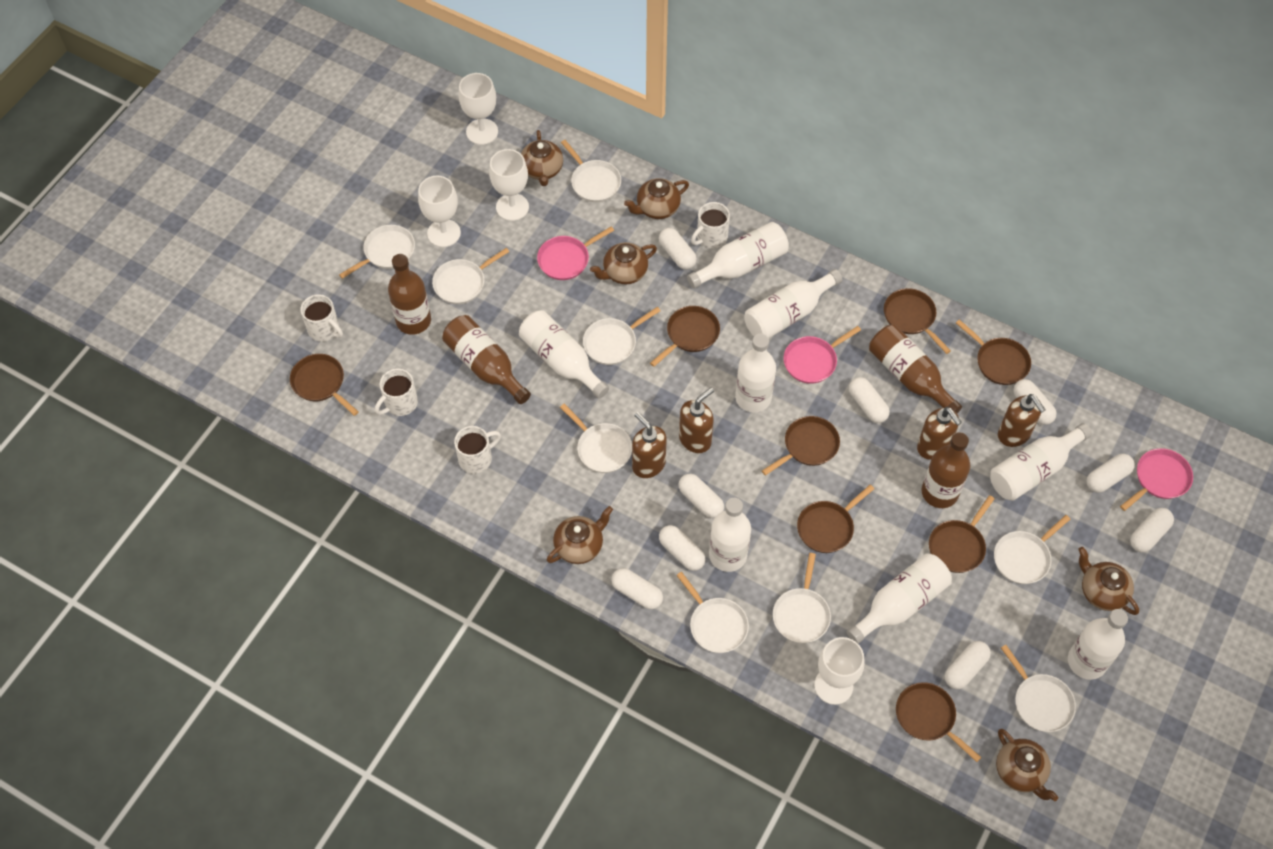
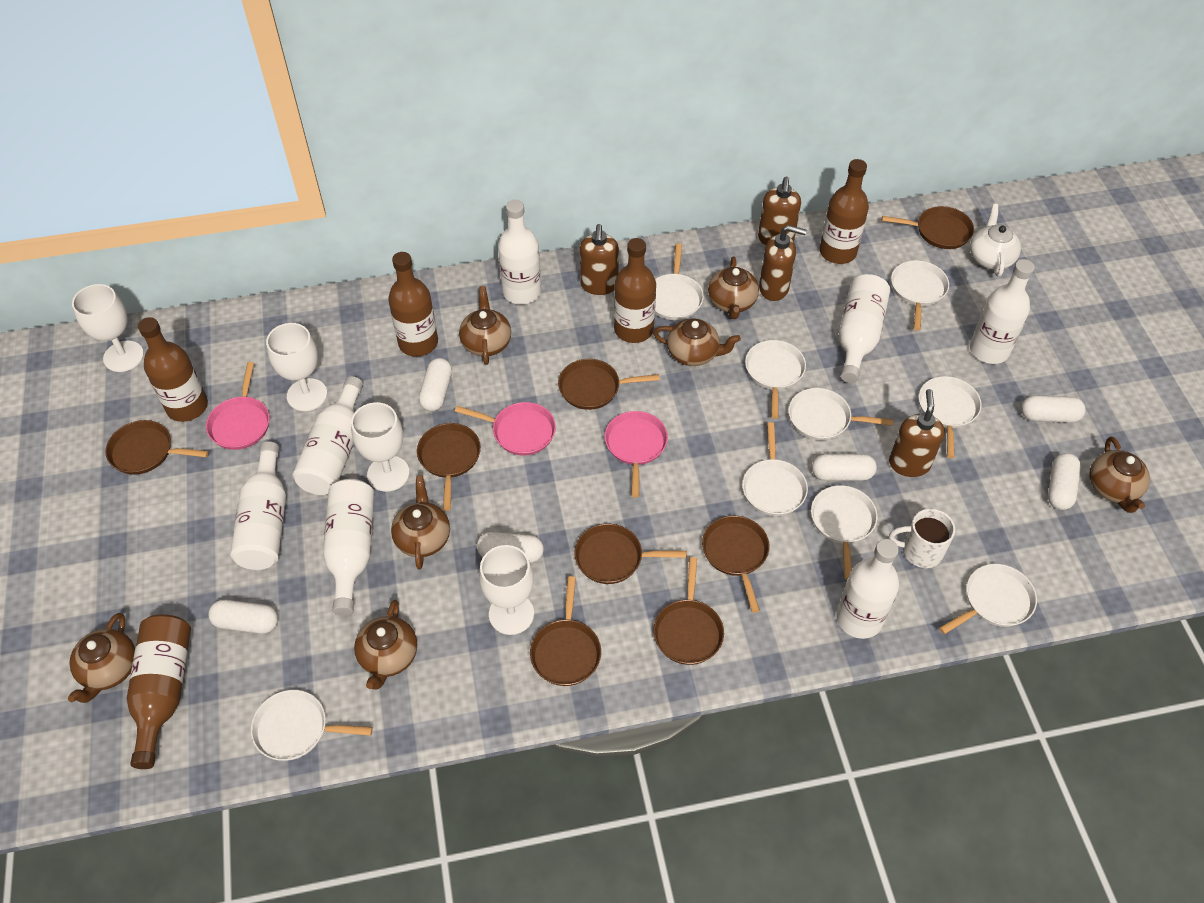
brown bottle: 4 -> 5
brown teapot: 6 -> 7
white bottle: 8 -> 7
white capsule: 9 -> 6
white mug: 4 -> 1
white teapot: 0 -> 1

